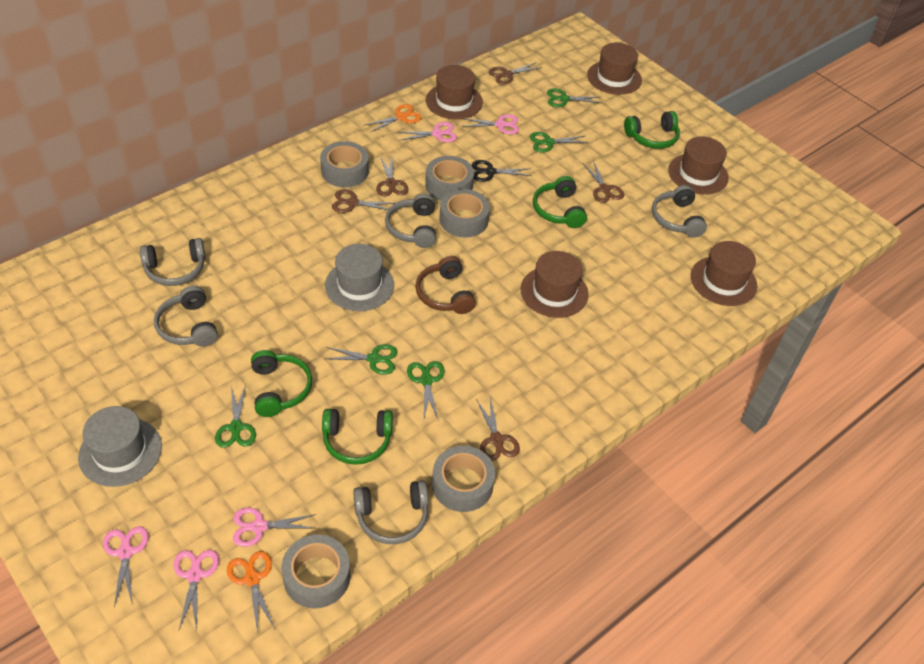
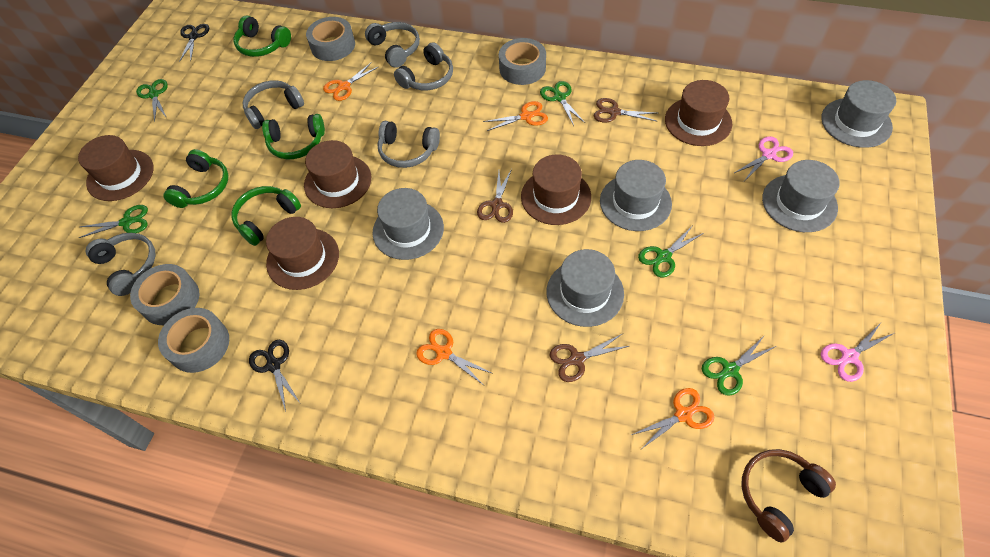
black scissors: 1 -> 2
brown scissors: 5 -> 3
grey hat: 2 -> 5
grey tape: 5 -> 4
orange scissors: 2 -> 4
pink scissors: 5 -> 2

